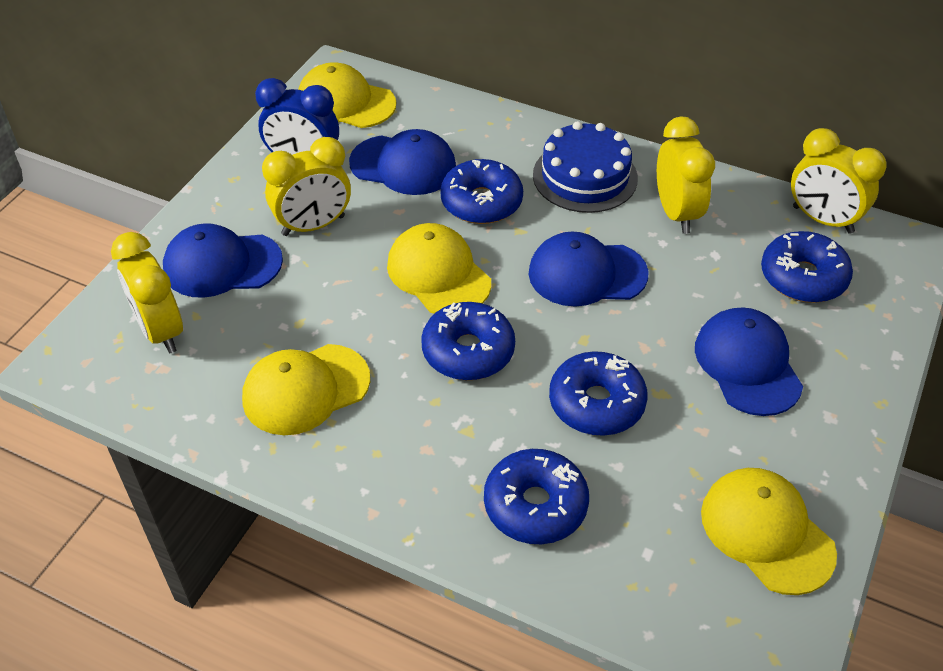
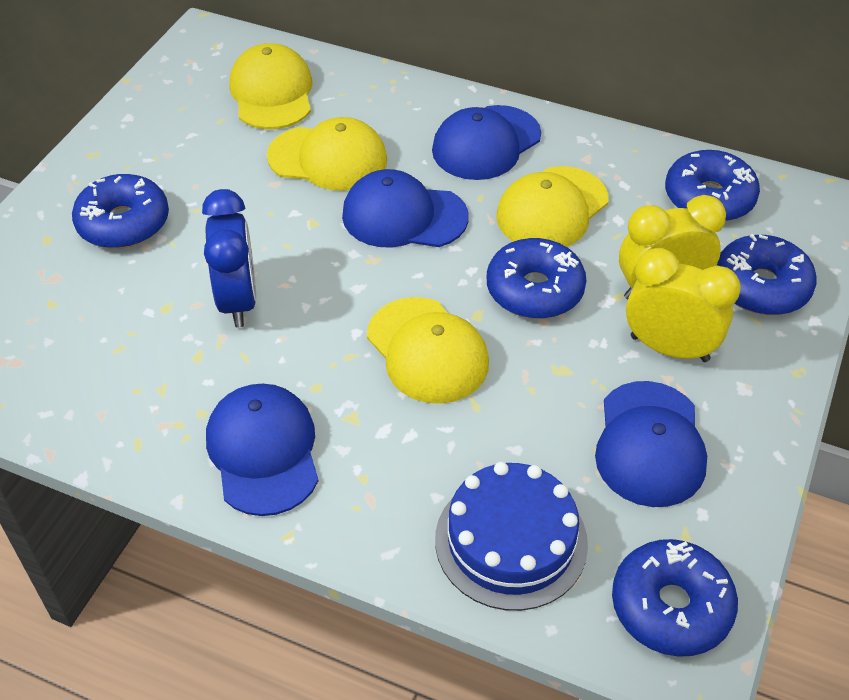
yellow clock: 4 -> 2

